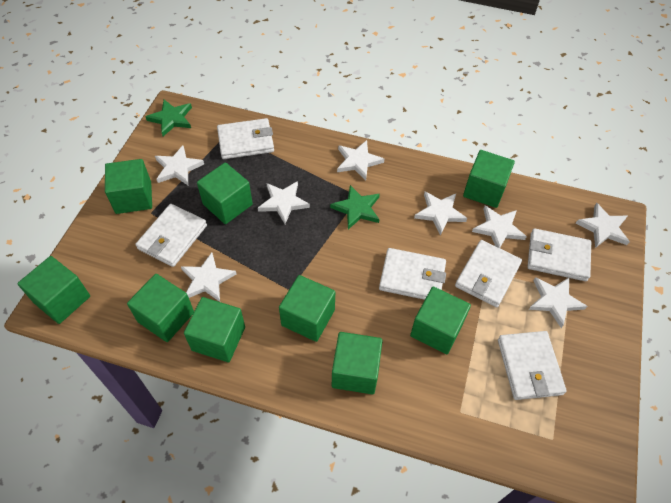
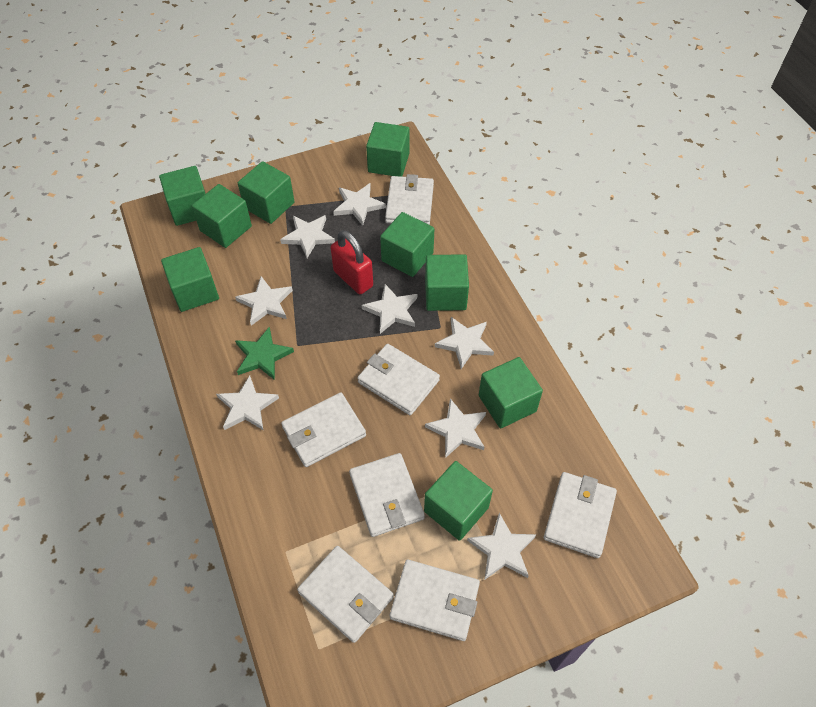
green star: 2 -> 1
red padlock: 0 -> 1
white wallet: 6 -> 7

